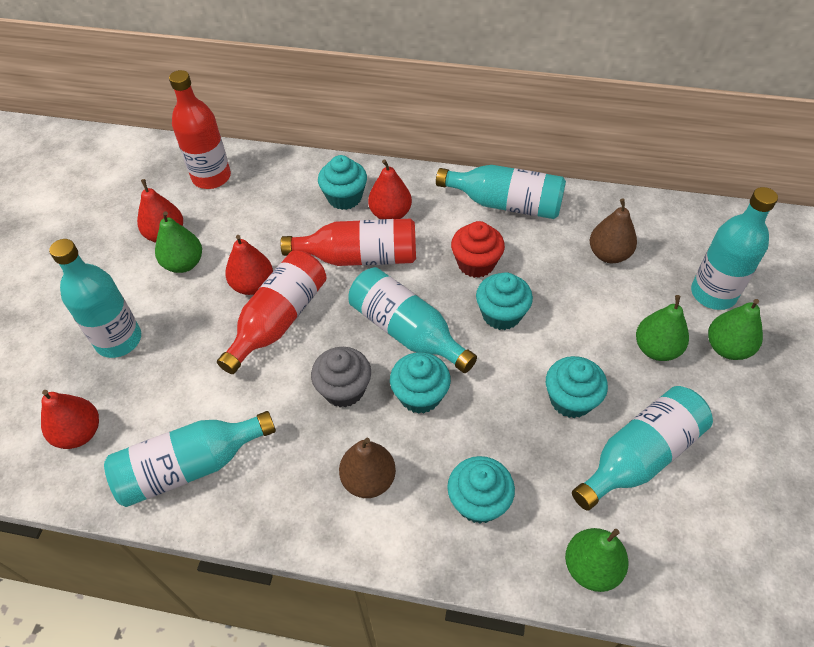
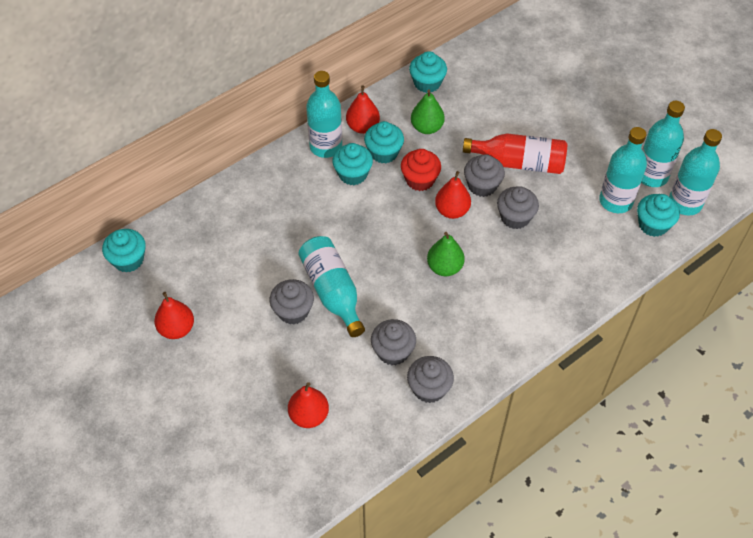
brown pear: 2 -> 0
green pear: 4 -> 2
grey cupcake: 1 -> 5
red bottle: 3 -> 1
turquoise bottle: 6 -> 5

